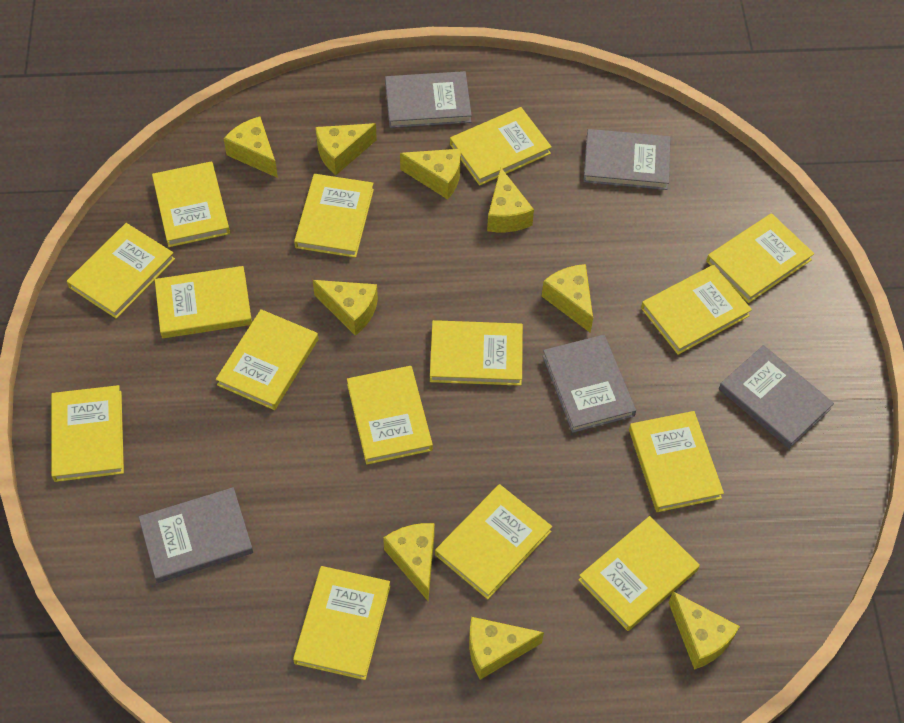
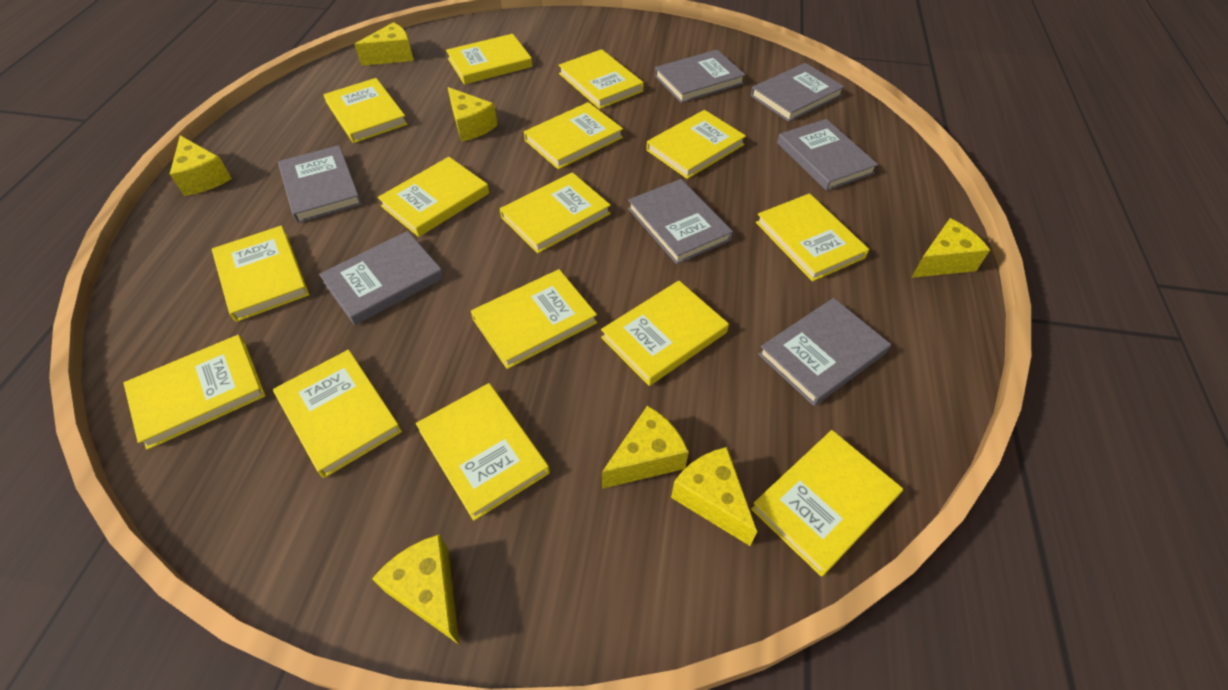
grey book: 5 -> 7
yellow cheese: 9 -> 7

